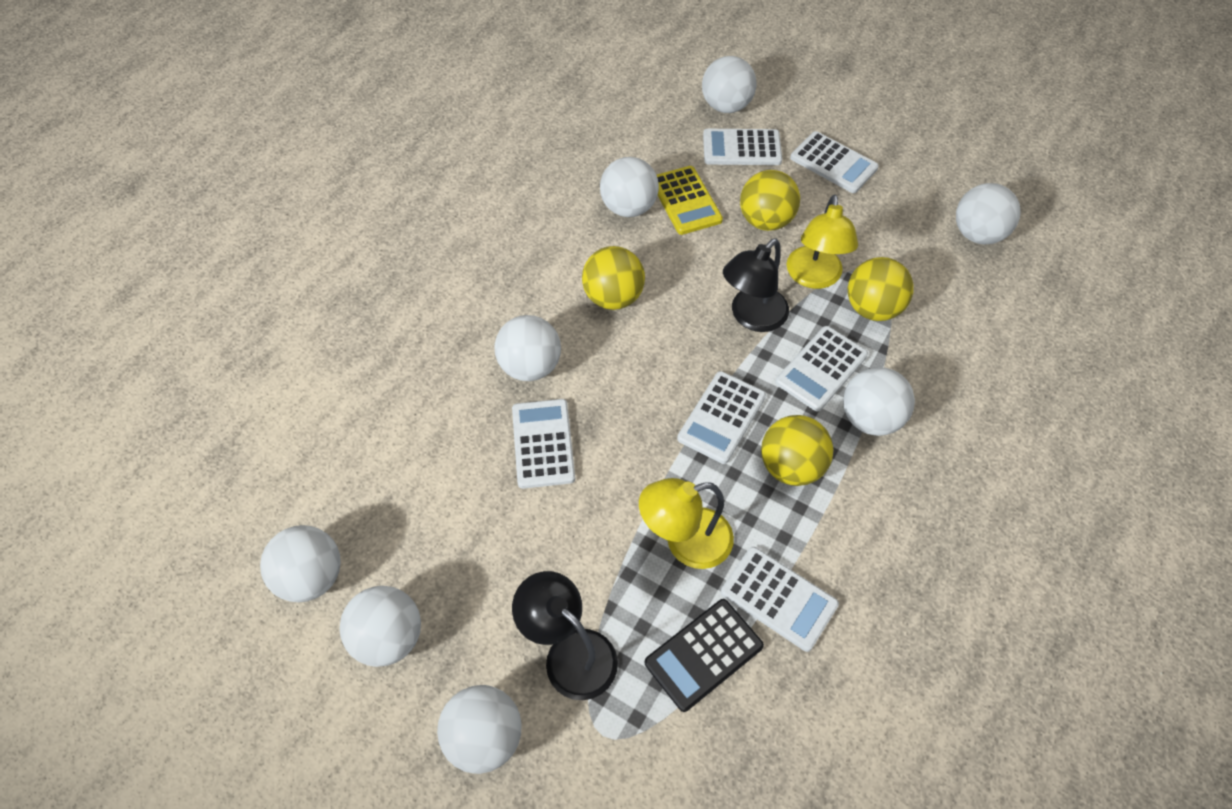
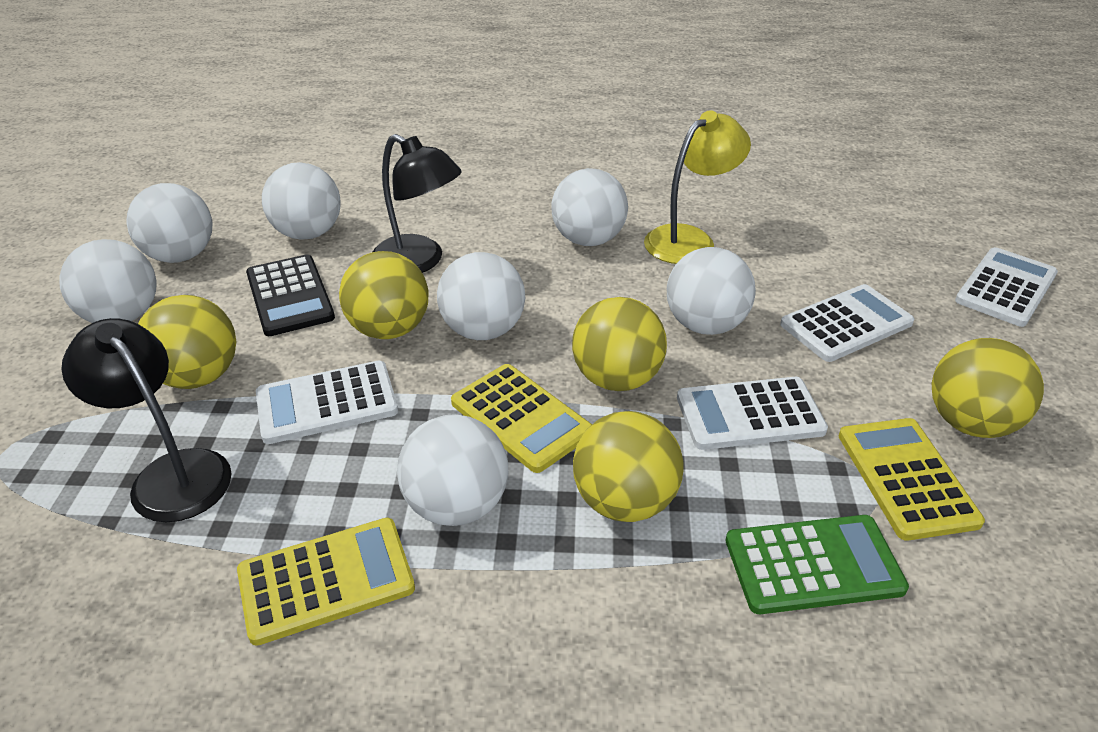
green calculator: 0 -> 1
white ball: 8 -> 7
white calculator: 6 -> 4
yellow ball: 4 -> 5
yellow calculator: 1 -> 3
yellow lamp: 2 -> 1

